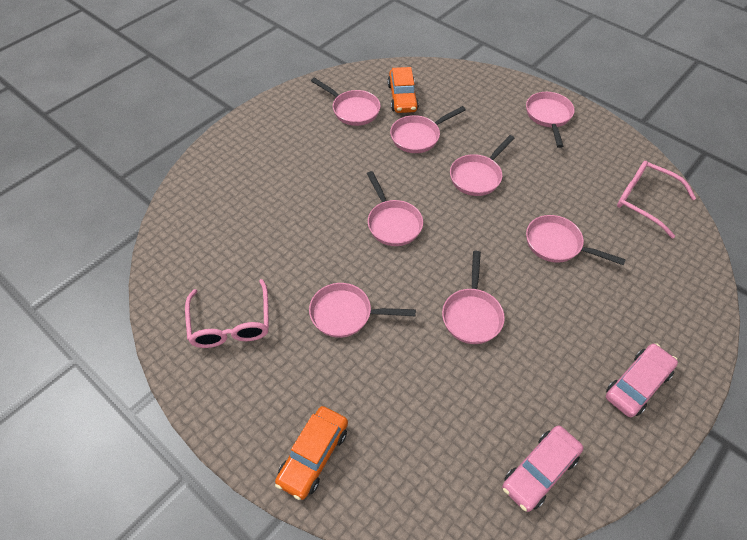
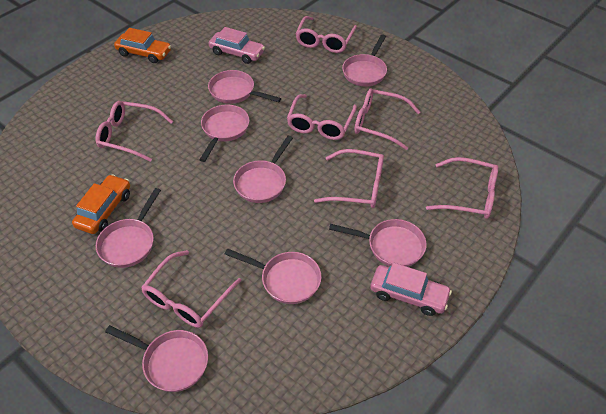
pink glasses: 2 -> 7

